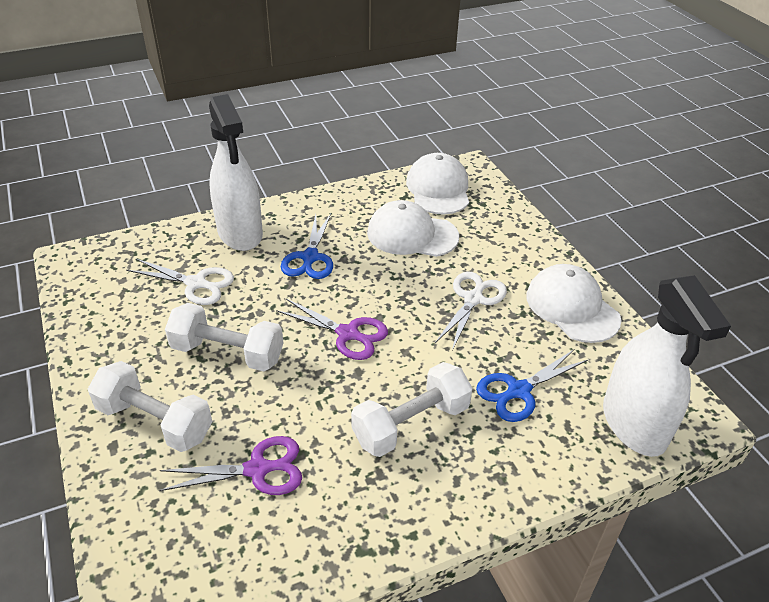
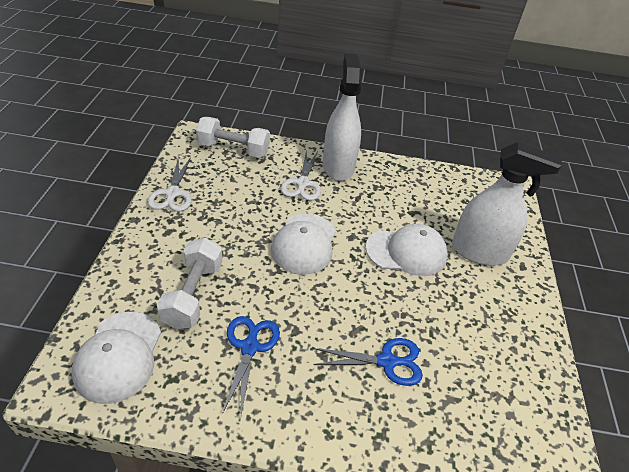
purple scissors: 2 -> 0
white dumbbell: 3 -> 2

